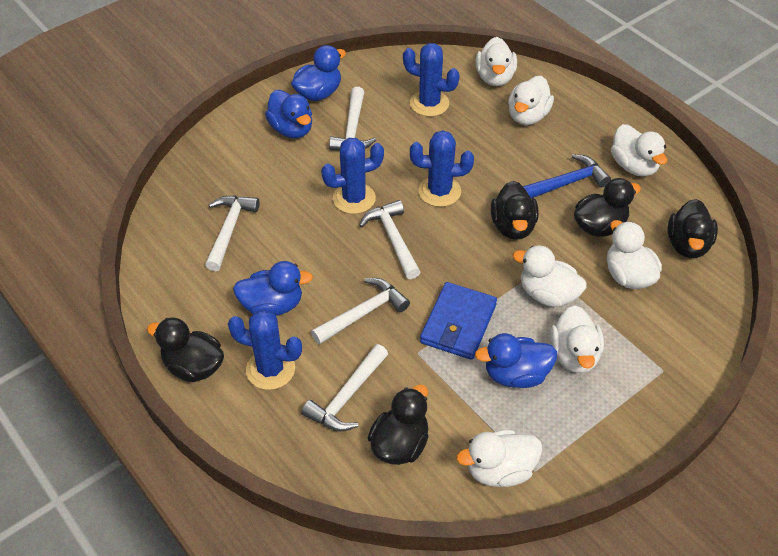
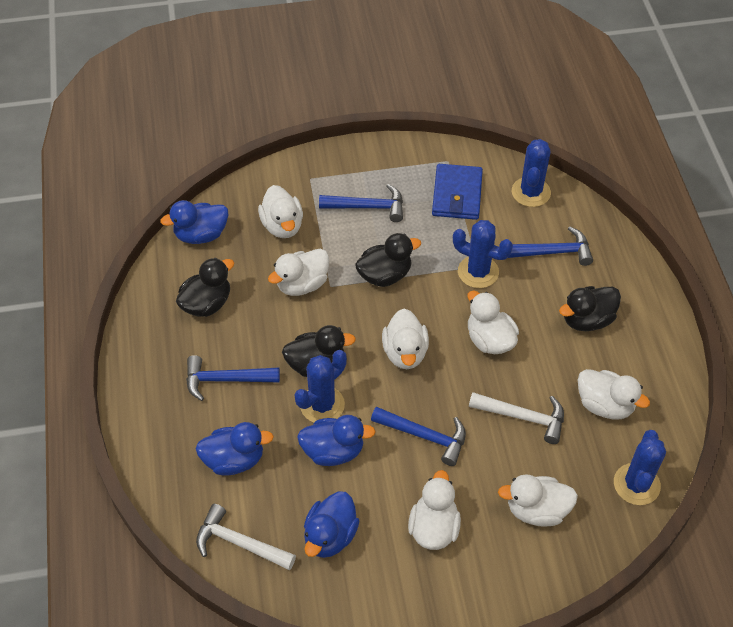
black duck: 5 -> 4
blue hammer: 1 -> 4
white hammer: 5 -> 2

